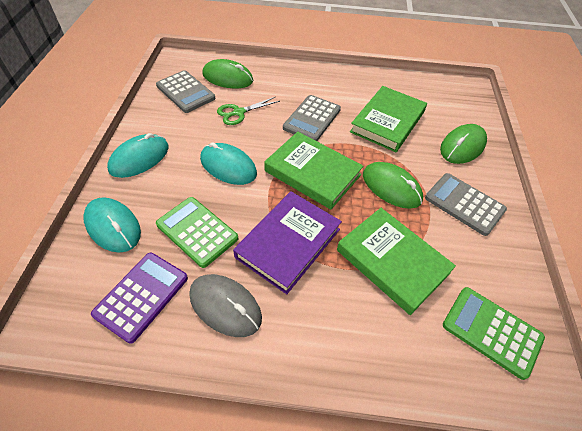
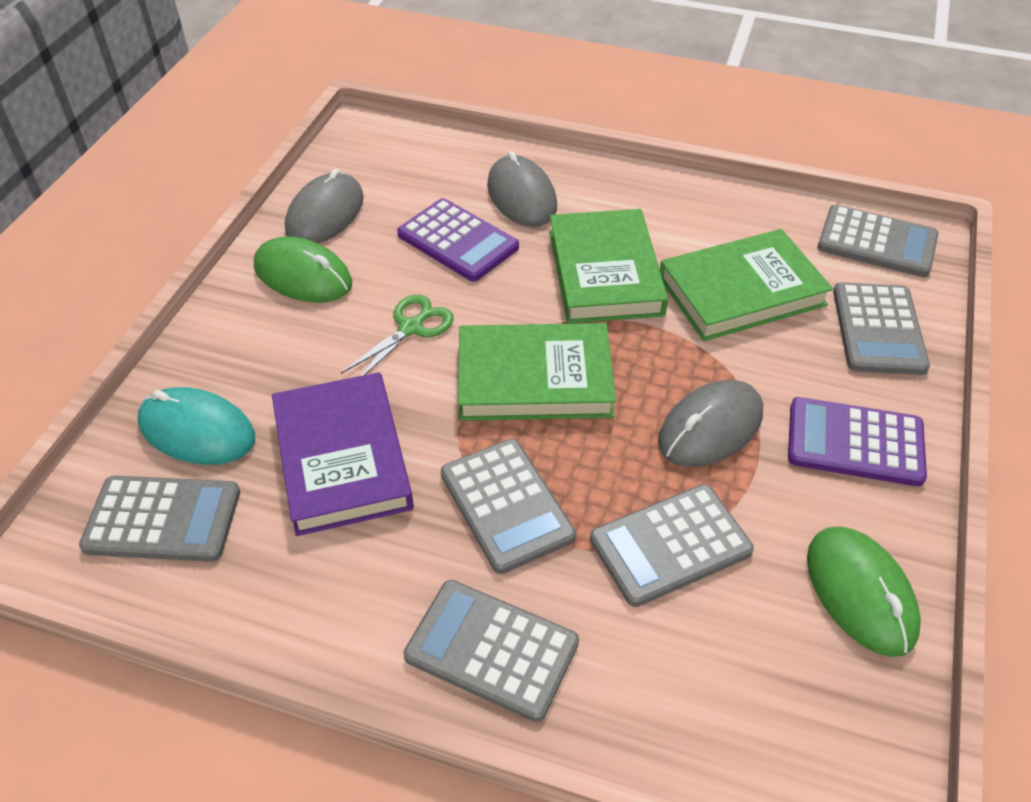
green calculator: 2 -> 0
green mouse: 3 -> 2
grey calculator: 3 -> 6
grey mouse: 1 -> 3
purple calculator: 1 -> 2
turquoise mouse: 3 -> 1

